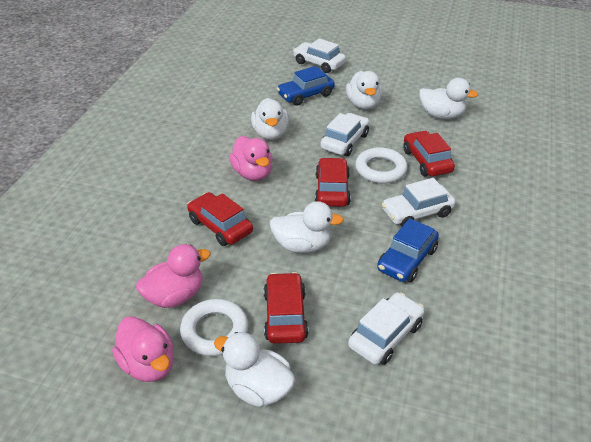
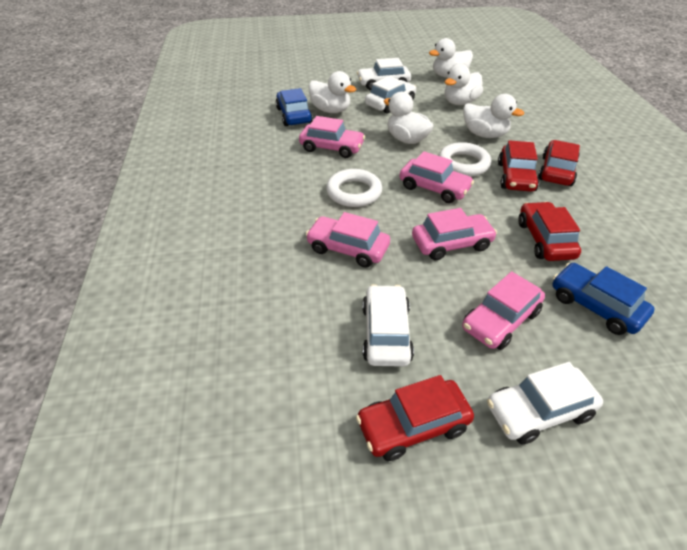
pink car: 0 -> 5
pink duck: 3 -> 0

